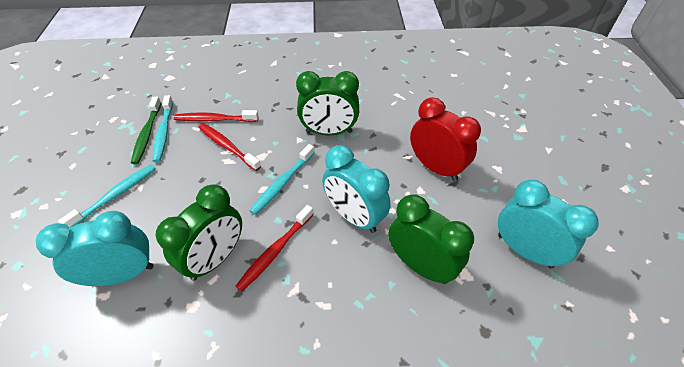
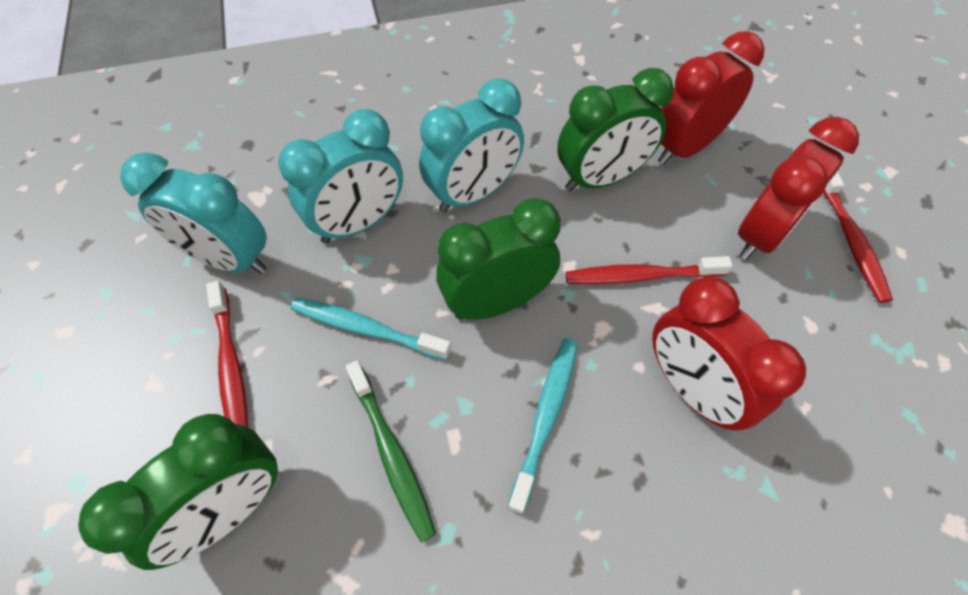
red clock: 1 -> 3
turquoise toothbrush: 3 -> 2

